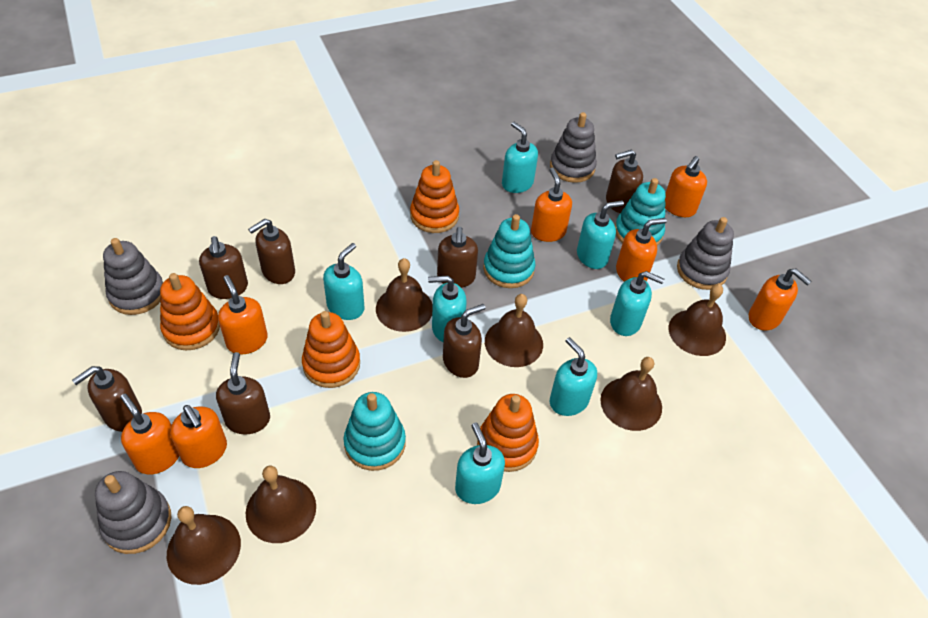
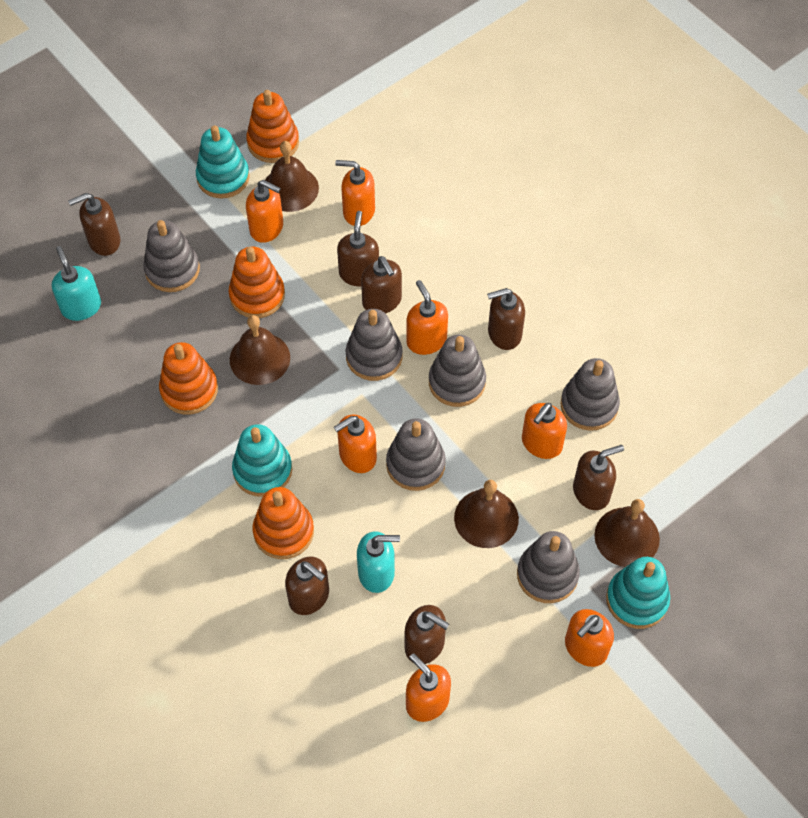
brown bell: 6 -> 4
grey stacking toy: 4 -> 6
turquoise soap dispenser: 7 -> 2

